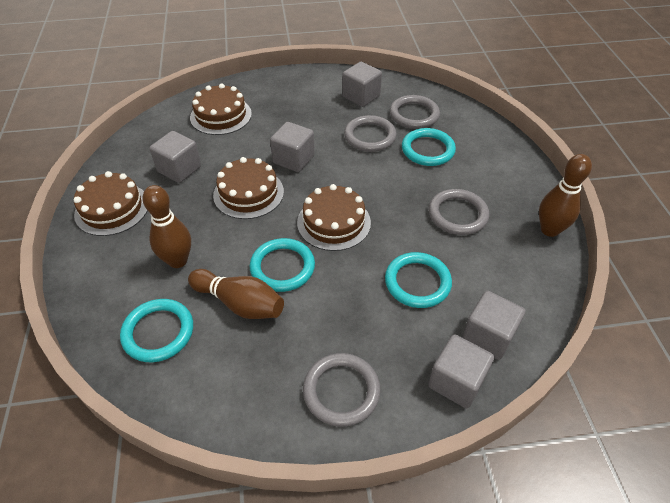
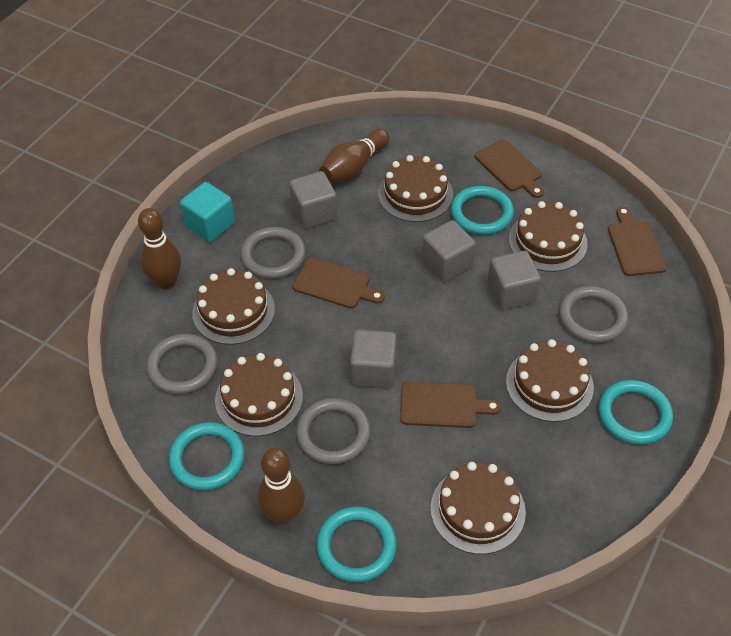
brown cake: 4 -> 6
brown cutting board: 0 -> 4
grey cube: 5 -> 4
turquoise cube: 0 -> 1

